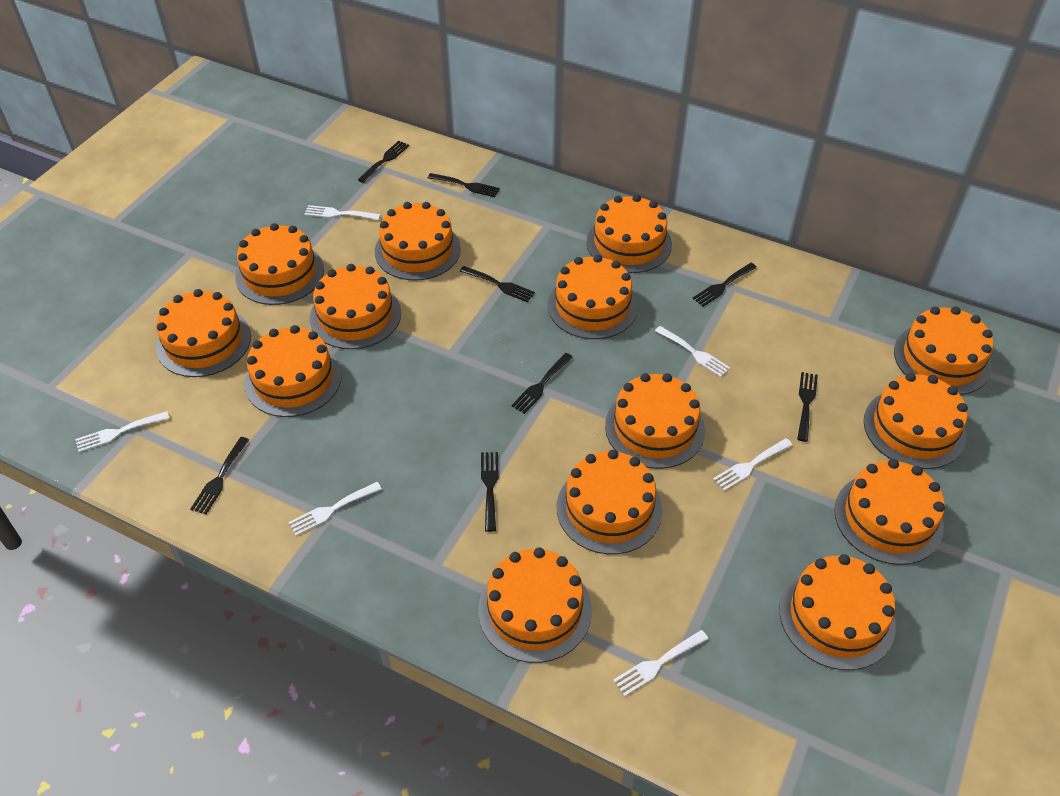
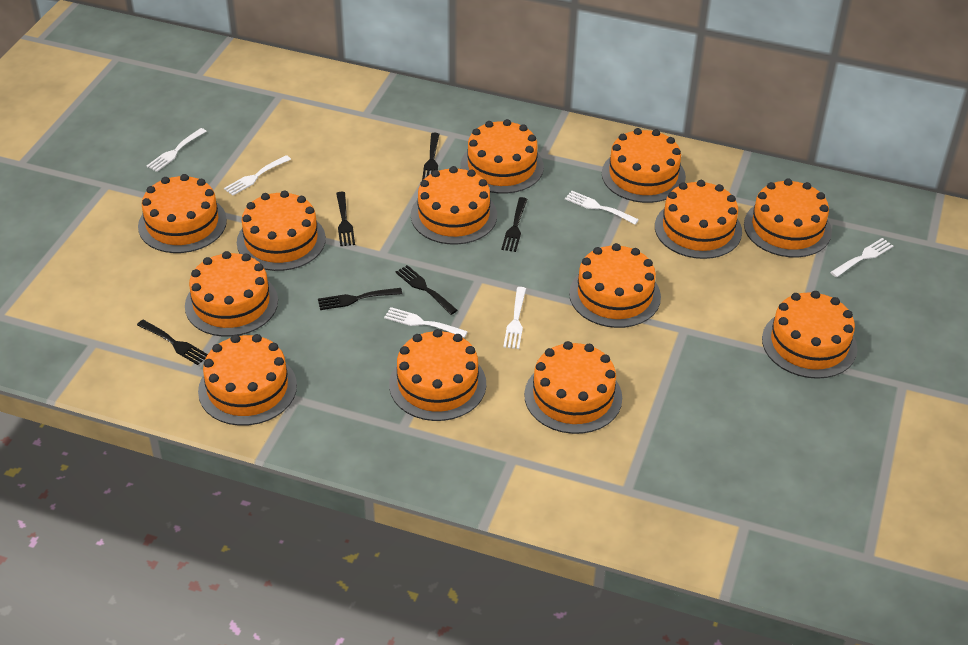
black fork: 8 -> 6
orange cake: 14 -> 13

